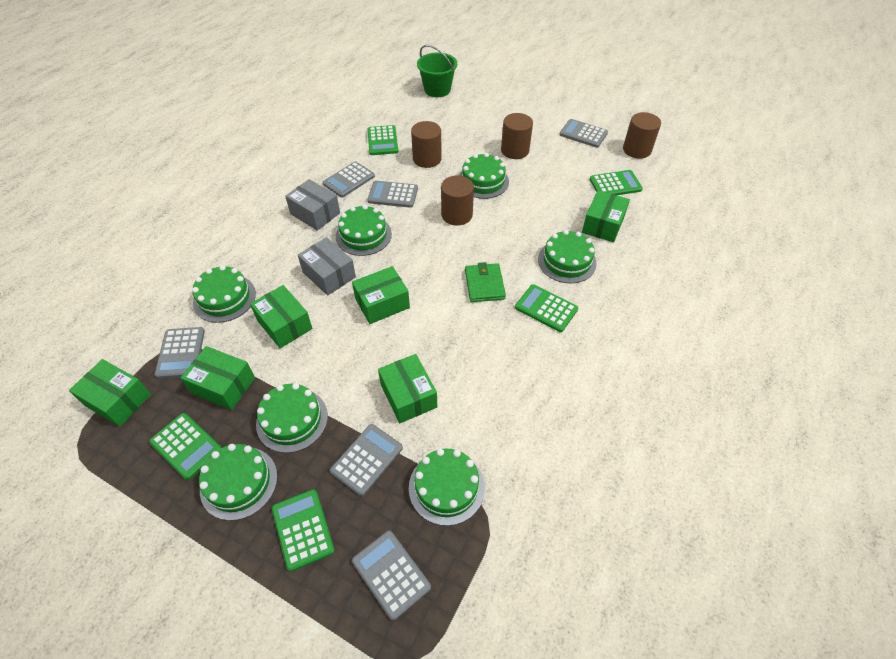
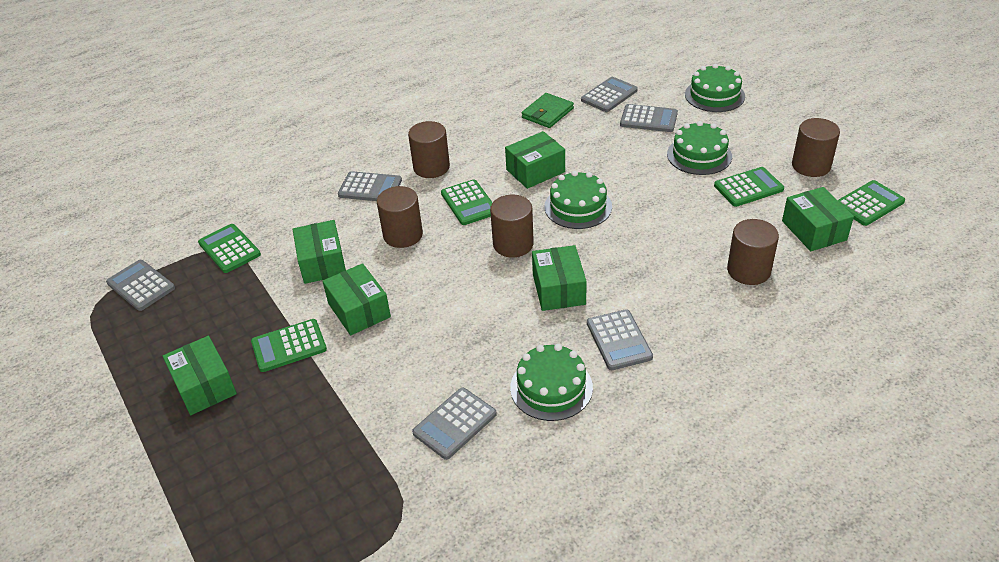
brown cylinder: 4 -> 5
green bucket: 1 -> 0
green cake: 7 -> 4
grey box: 2 -> 0

